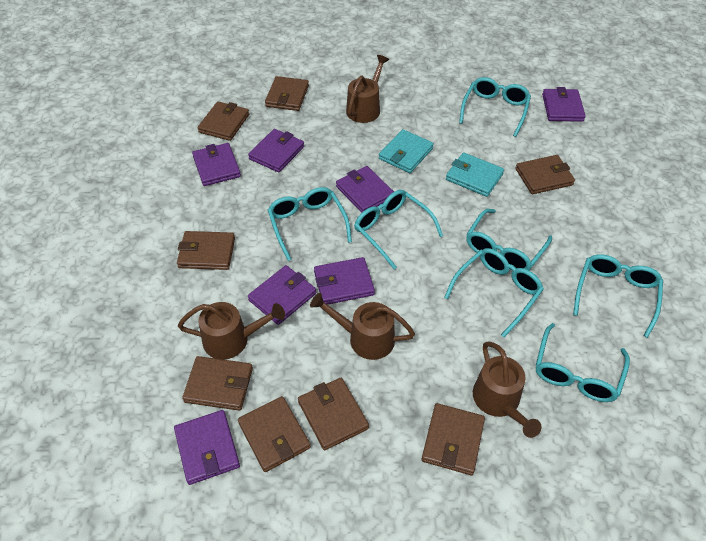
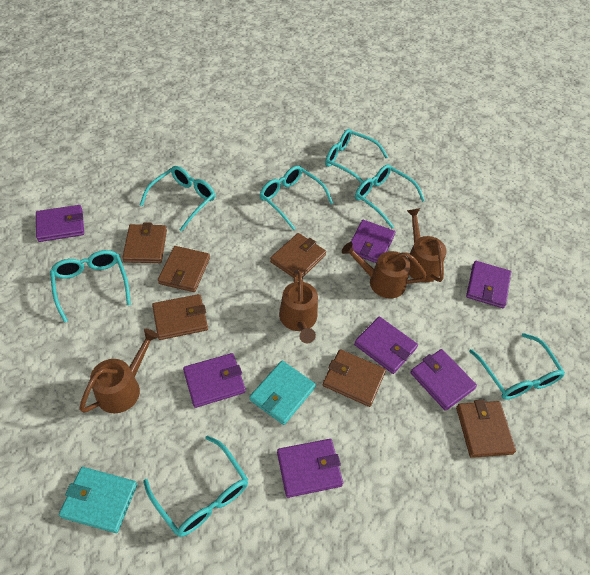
brown wallet: 8 -> 6

